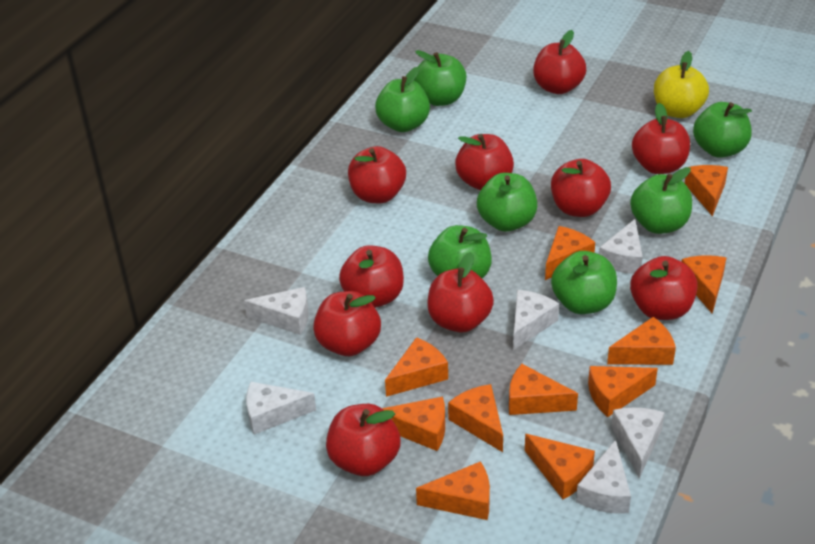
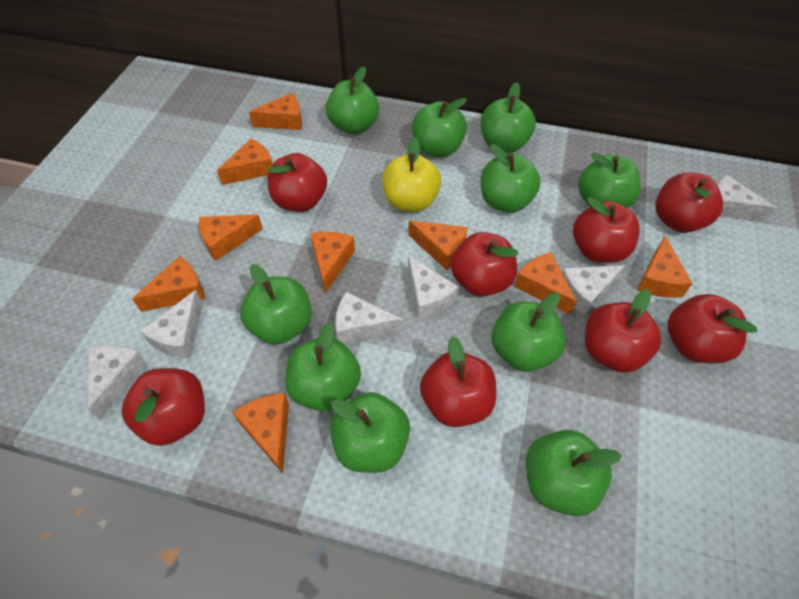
green apple: 7 -> 10
orange cheese: 11 -> 9
red apple: 10 -> 8

